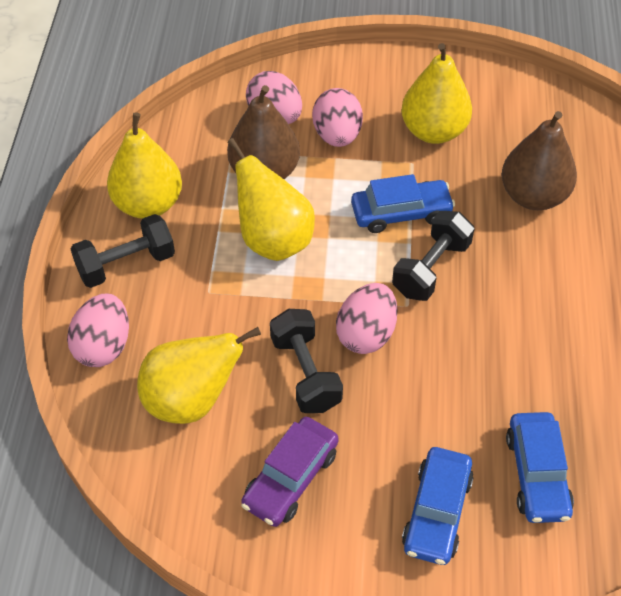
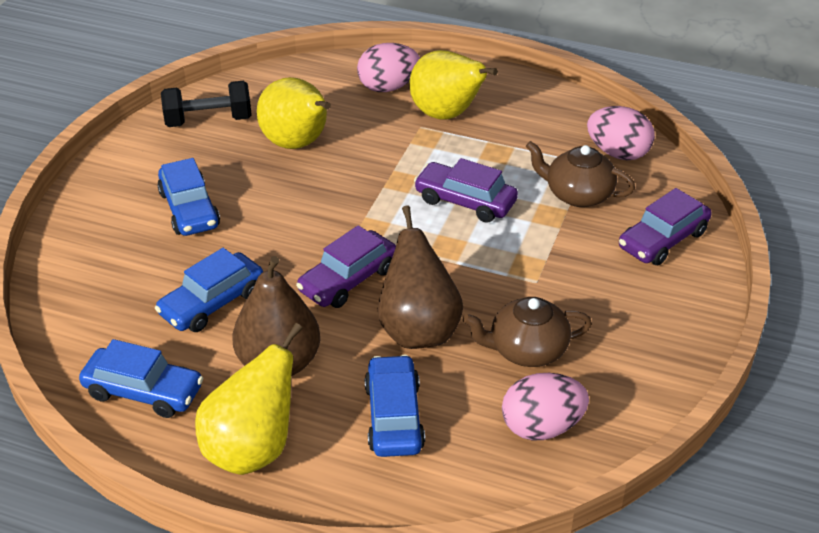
black dumbbell: 3 -> 1
blue car: 3 -> 4
brown teapot: 0 -> 2
pink egg: 4 -> 3
purple car: 1 -> 3
yellow pear: 4 -> 3

